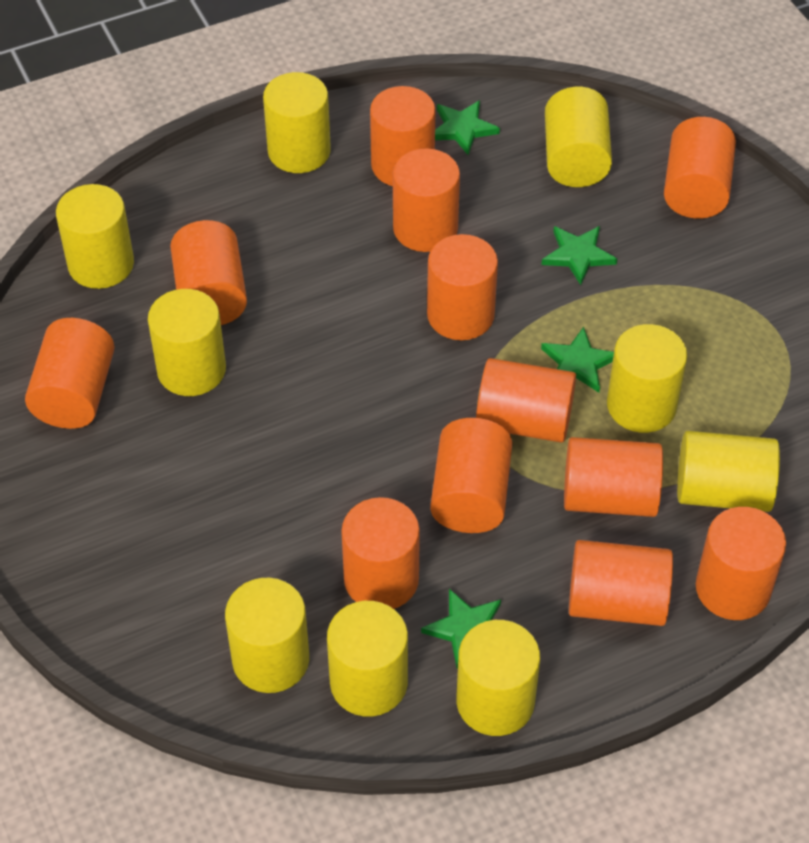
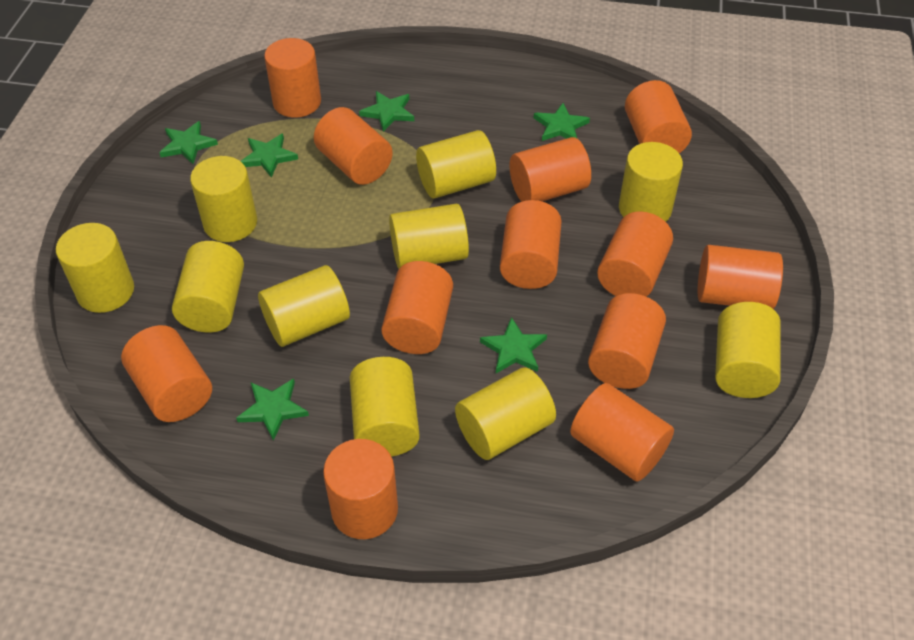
green star: 4 -> 6
yellow cylinder: 9 -> 10

